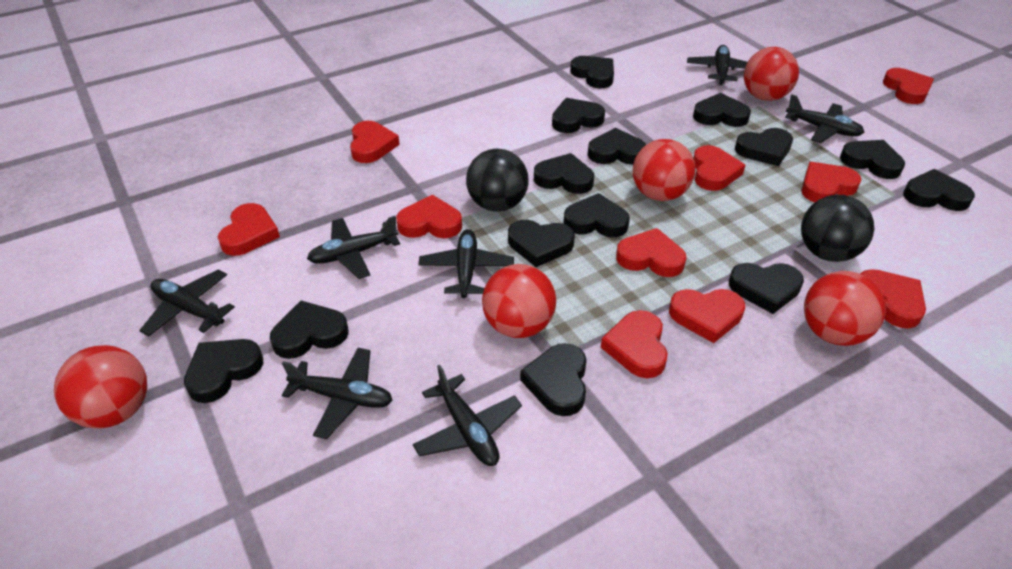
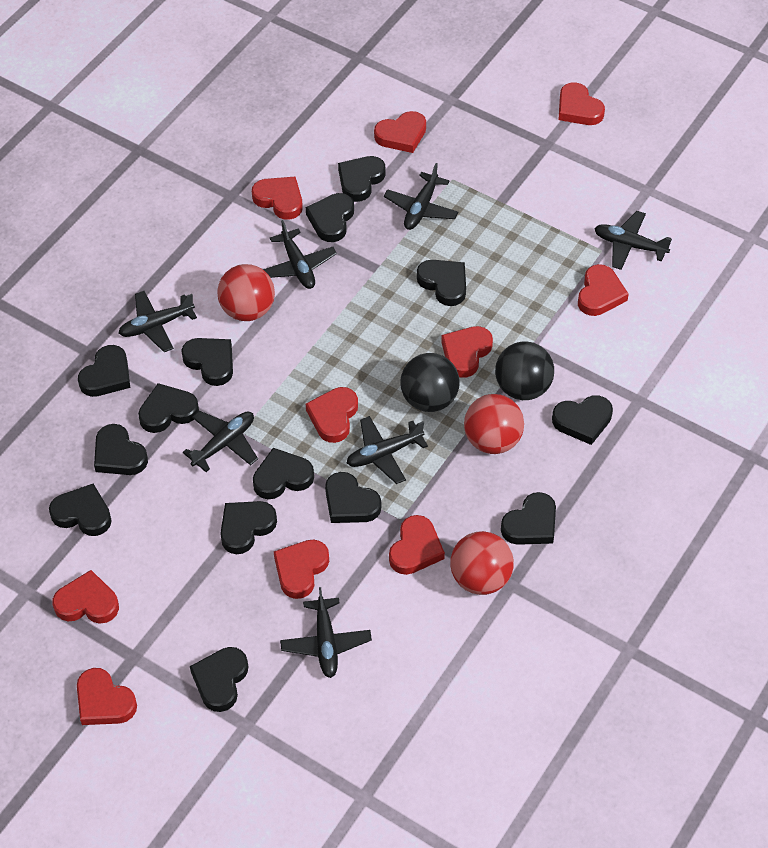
red ball: 5 -> 3

